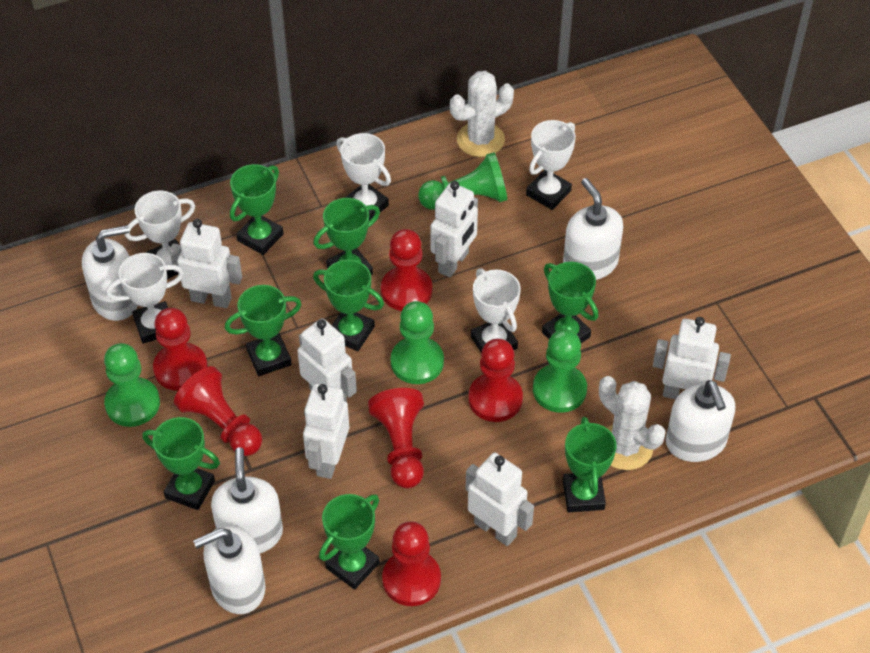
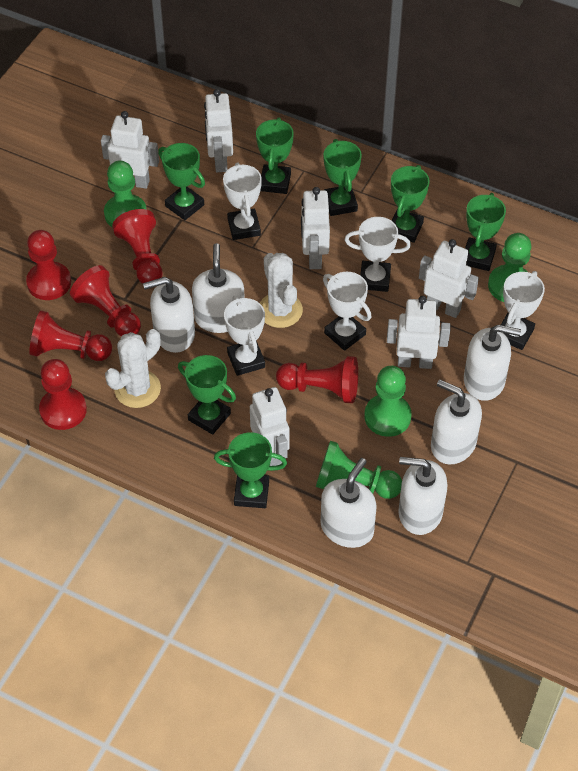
green trophy: 8 -> 7
white soap dispenser: 5 -> 6

